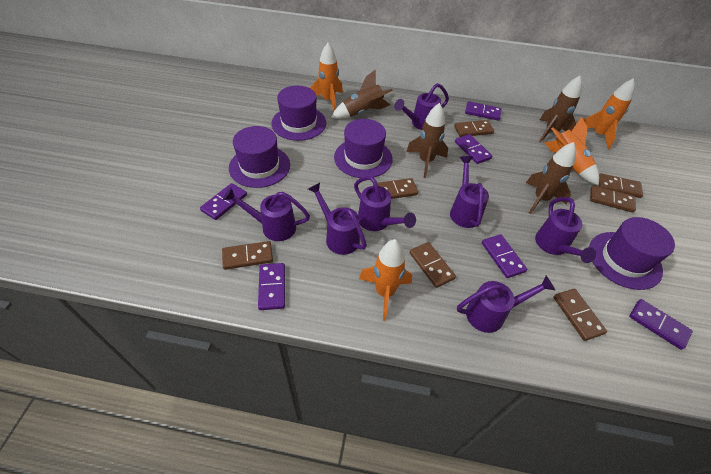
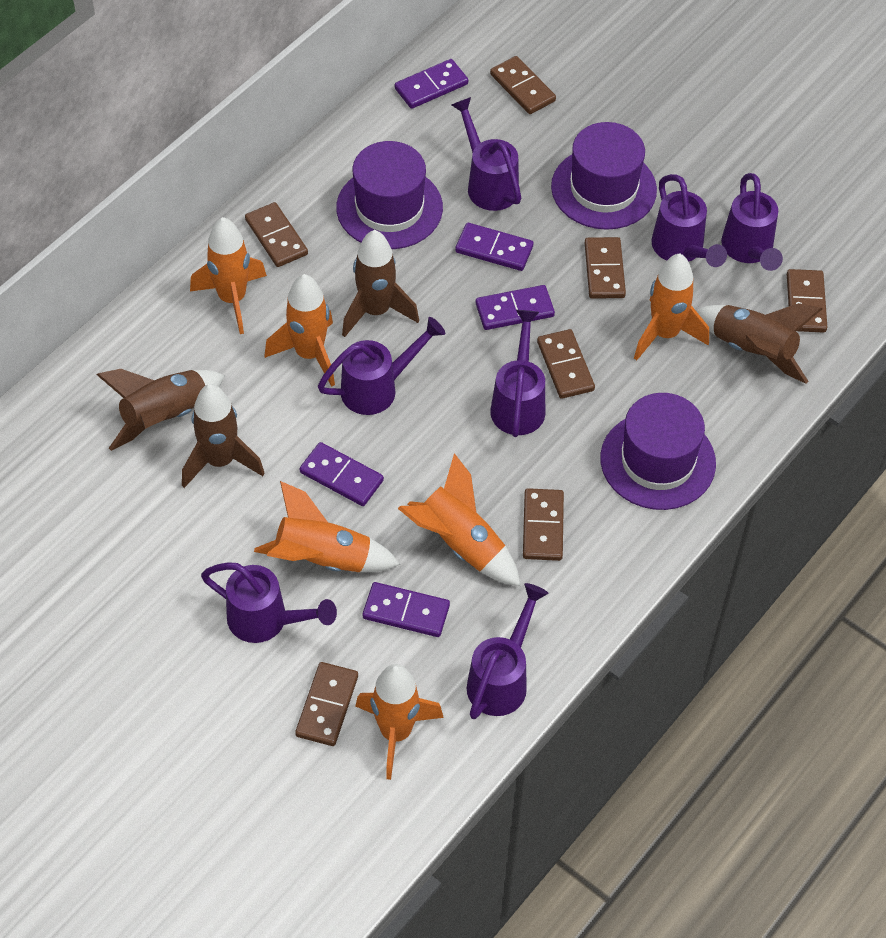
orange rocket: 4 -> 6
purple domino: 6 -> 5
purple hat: 4 -> 3

